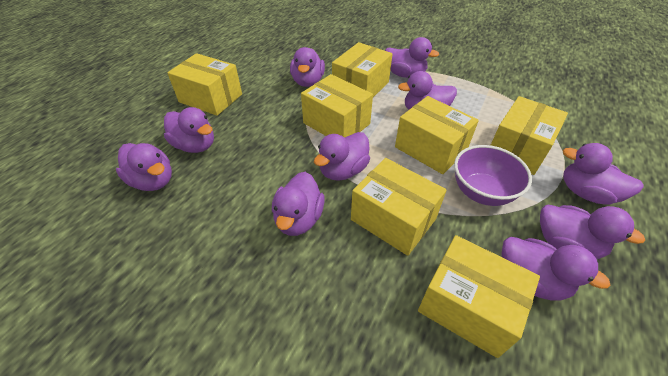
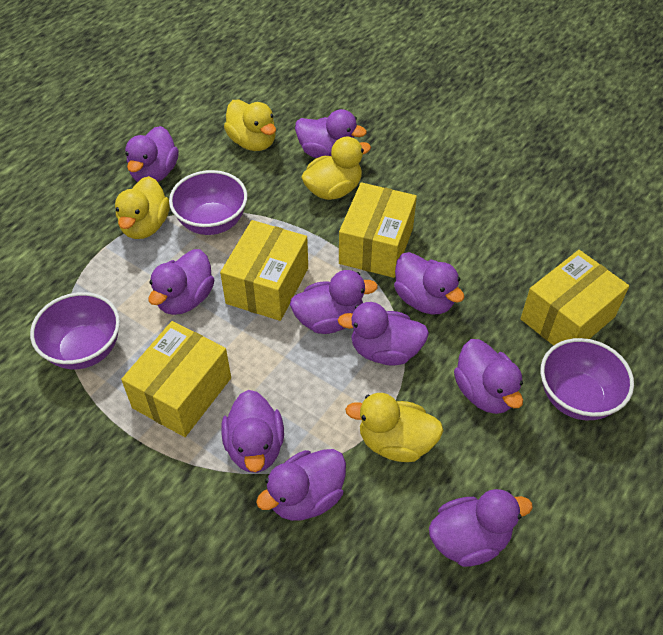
purple bowl: 1 -> 3
yellow box: 7 -> 4
yellow duck: 0 -> 4

